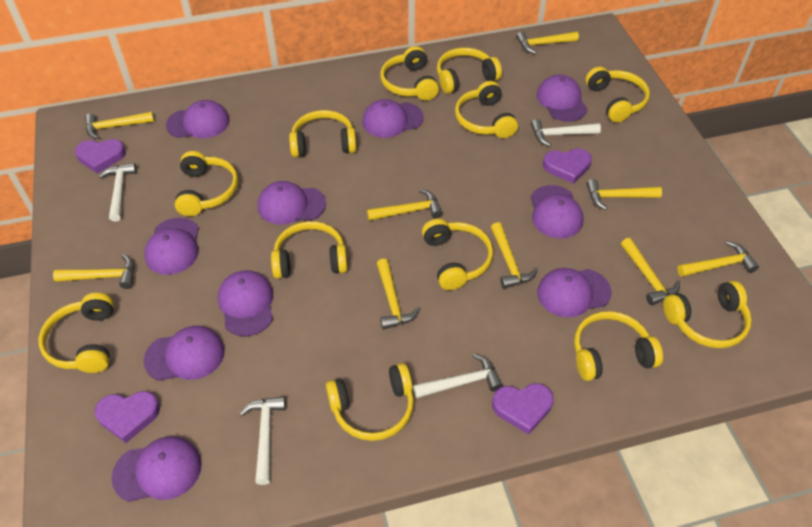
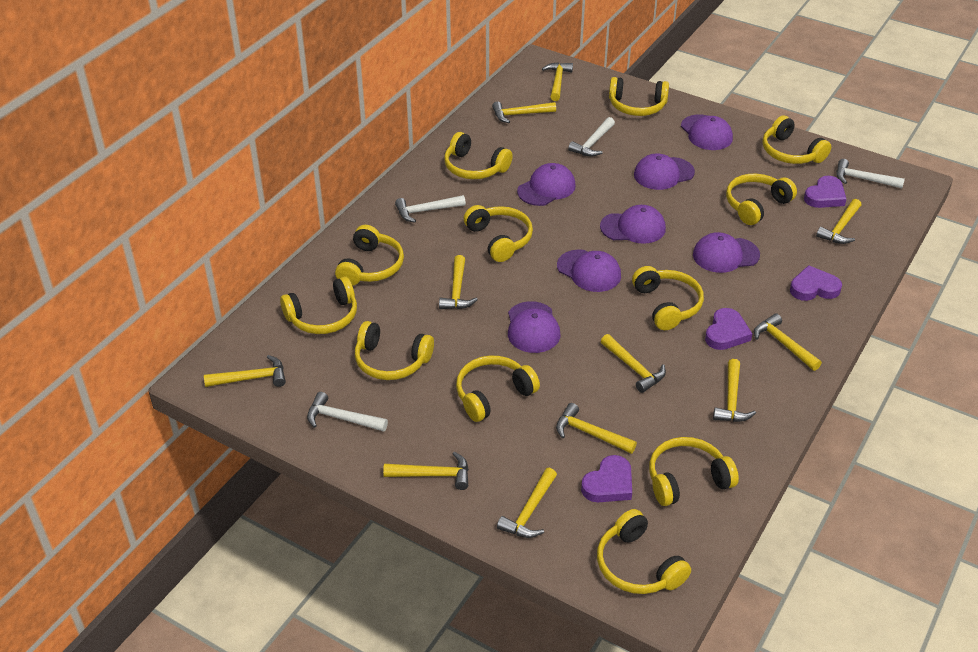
purple cap: 10 -> 7
yellow hammer: 9 -> 11

